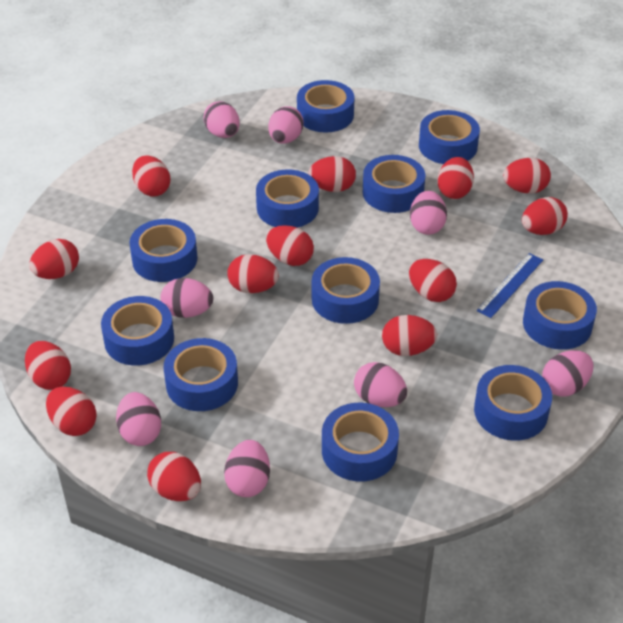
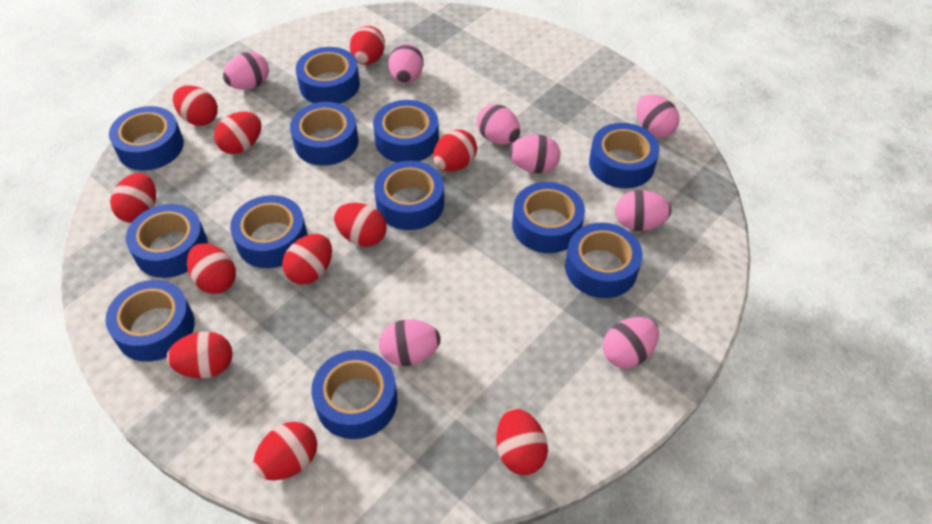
blue ruler: 1 -> 0
blue tape: 11 -> 12
red egg: 13 -> 11

